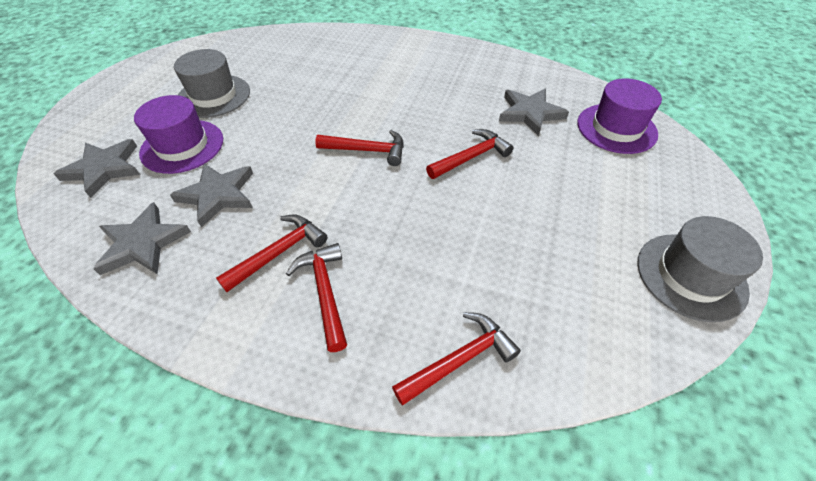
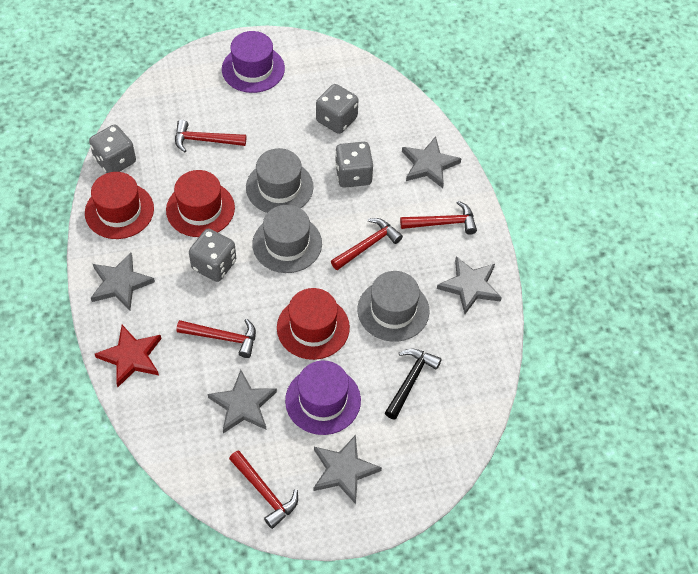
black hammer: 0 -> 1
grey dice: 0 -> 4
grey hat: 2 -> 3
grey star: 4 -> 5
red hat: 0 -> 3
red star: 0 -> 1

